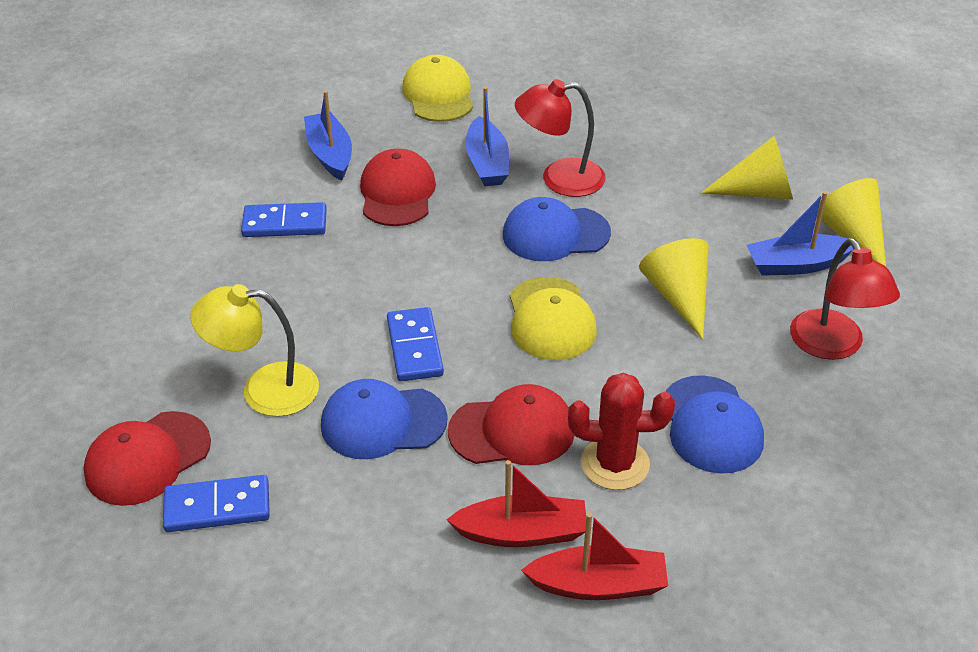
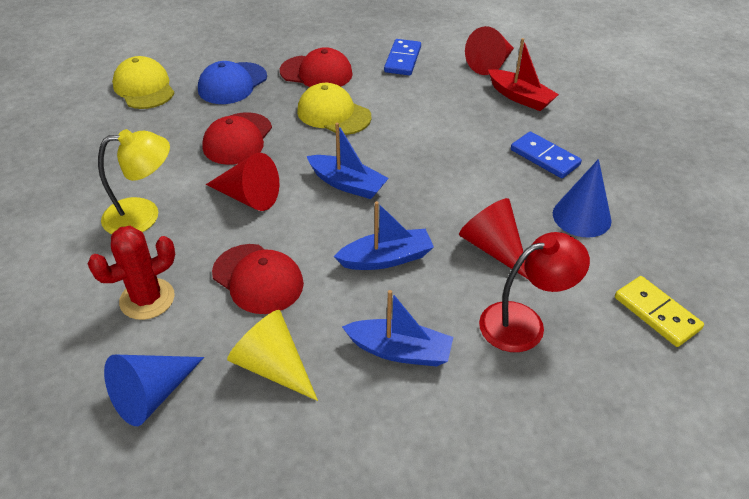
blue cap: 3 -> 1
blue cone: 0 -> 2
blue domino: 3 -> 2
red boat: 2 -> 1
red cone: 0 -> 3
red lamp: 2 -> 1
yellow cone: 3 -> 1
yellow domino: 0 -> 1

